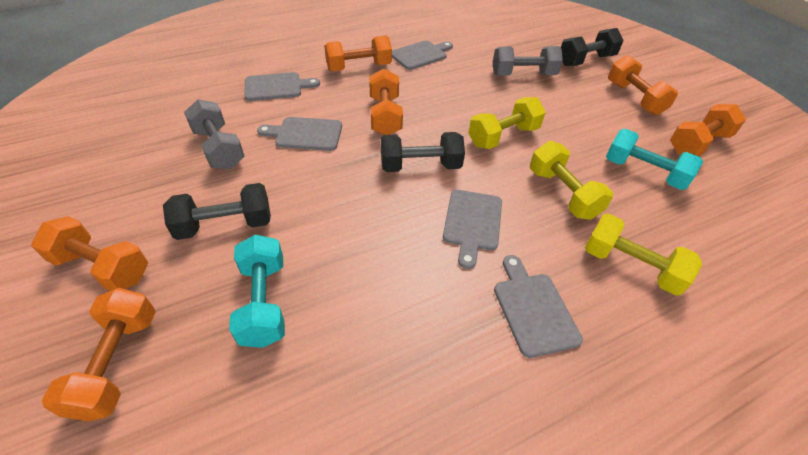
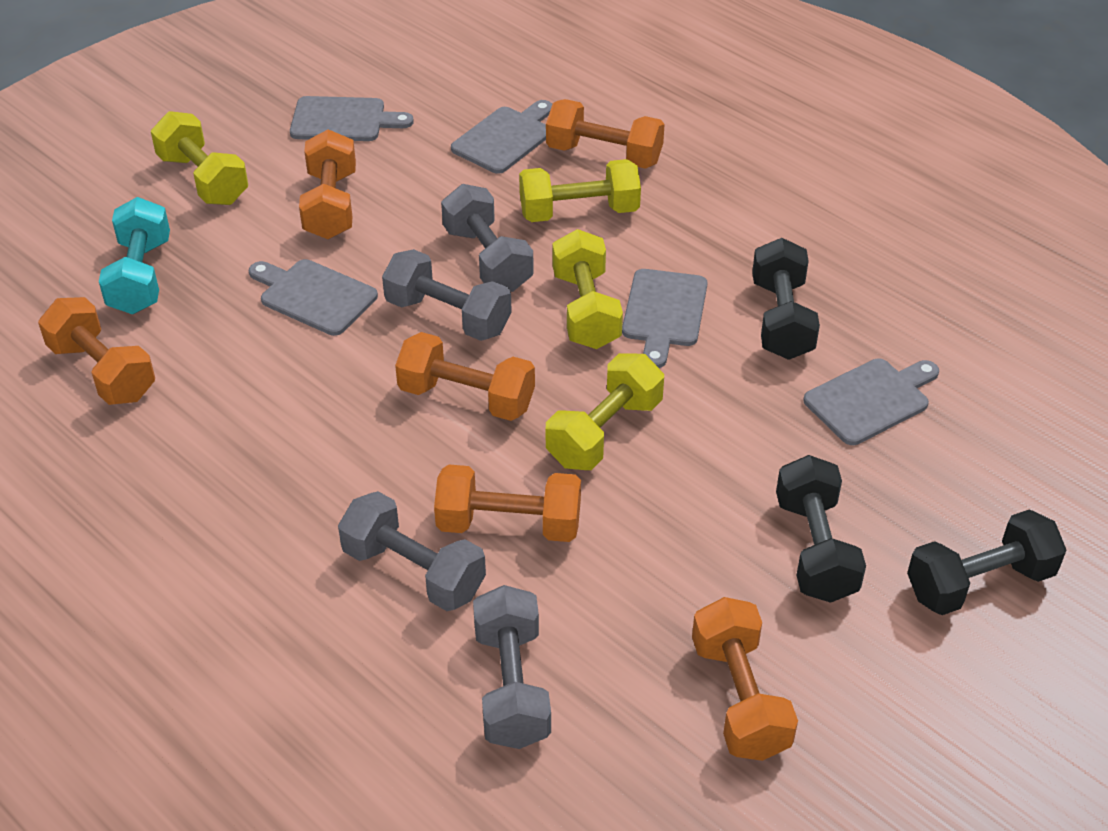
grey dumbbell: 2 -> 4
turquoise dumbbell: 2 -> 1
yellow dumbbell: 3 -> 4

